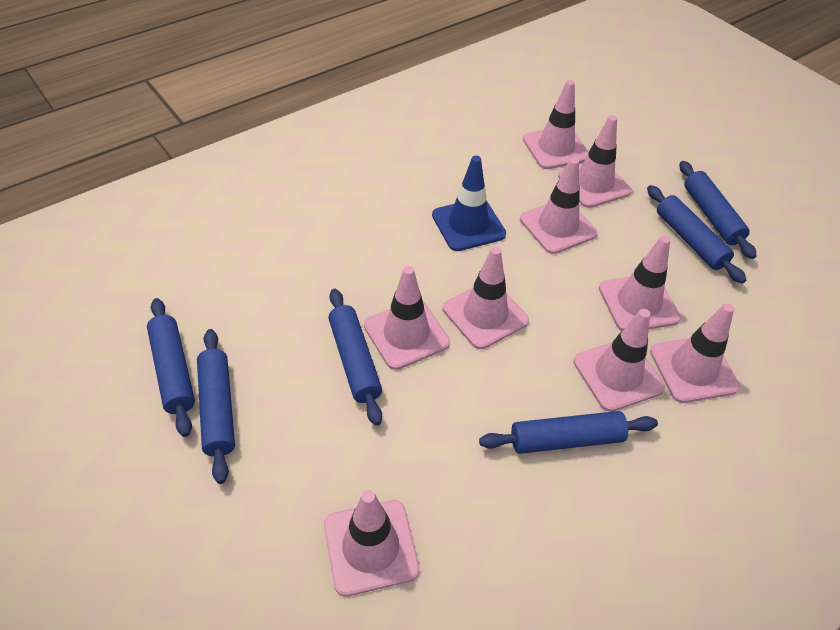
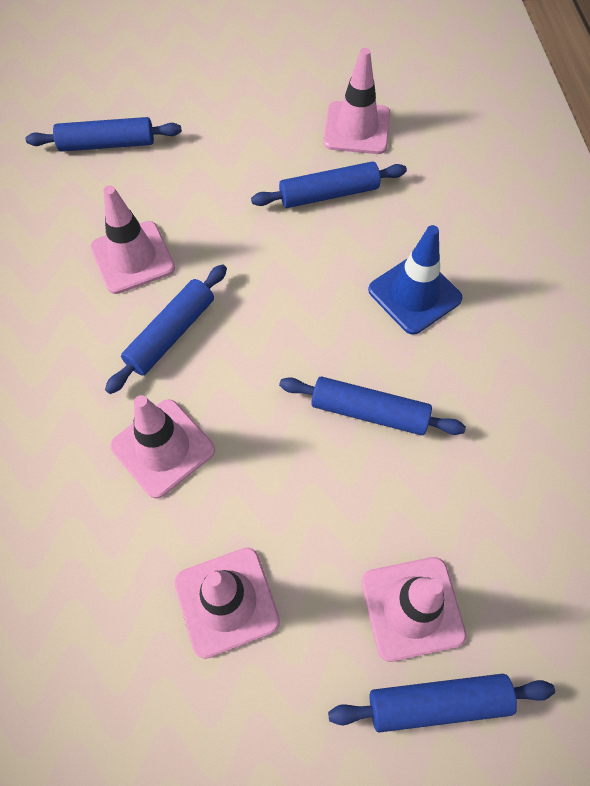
blue rolling pin: 6 -> 5
pink traffic cone: 9 -> 5

